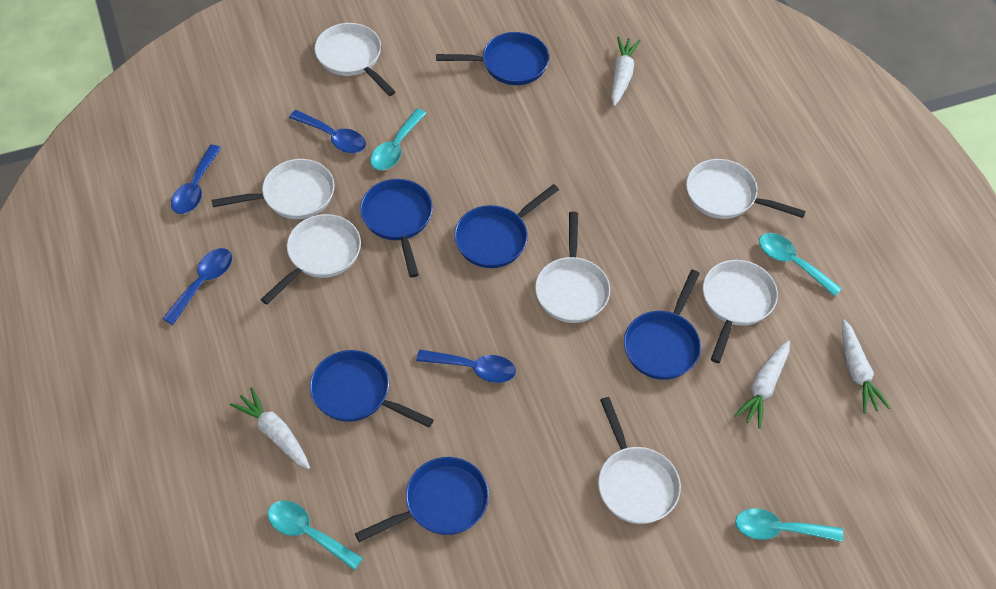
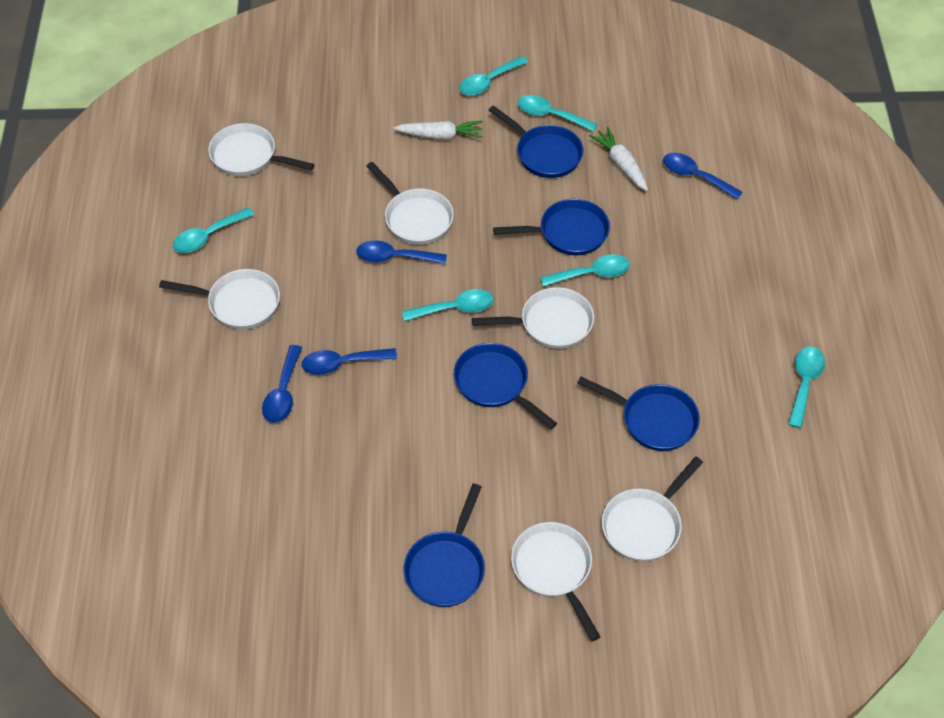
blue pan: 6 -> 5
turquoise spoon: 4 -> 6
white carrot: 4 -> 2
white pan: 7 -> 6

